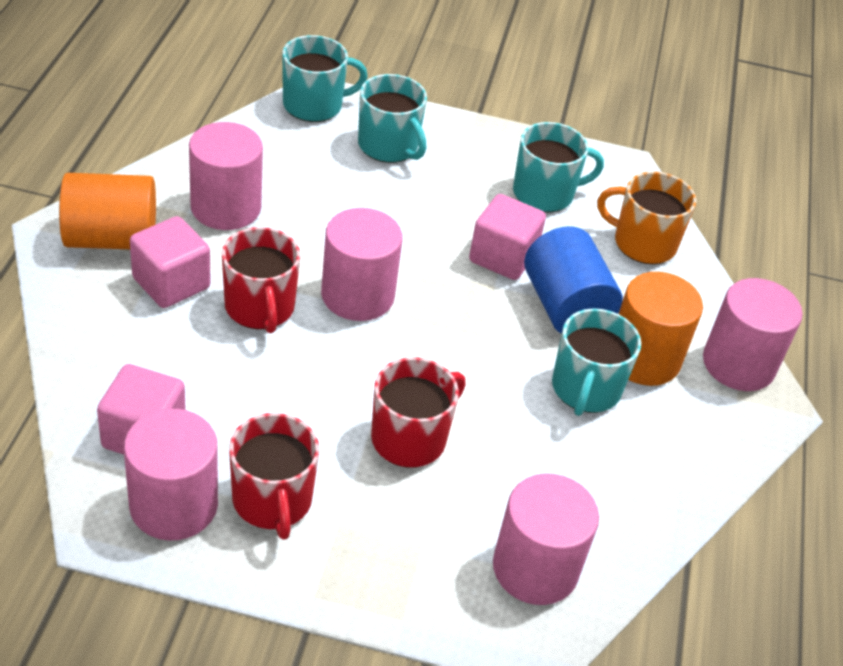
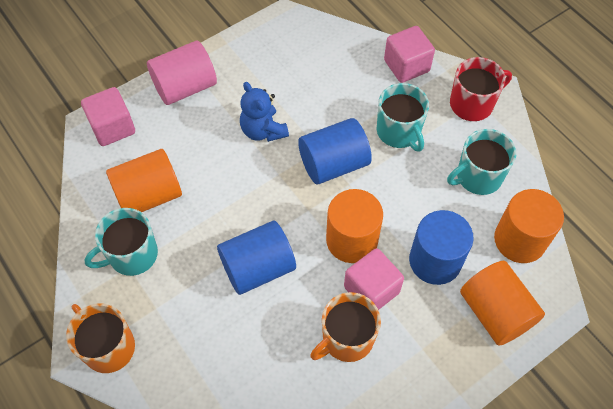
blue cylinder: 1 -> 3
blue teddy bear: 0 -> 1
orange cylinder: 2 -> 4
orange mug: 1 -> 2
pink cylinder: 5 -> 1
red mug: 3 -> 1
turquoise mug: 4 -> 3

